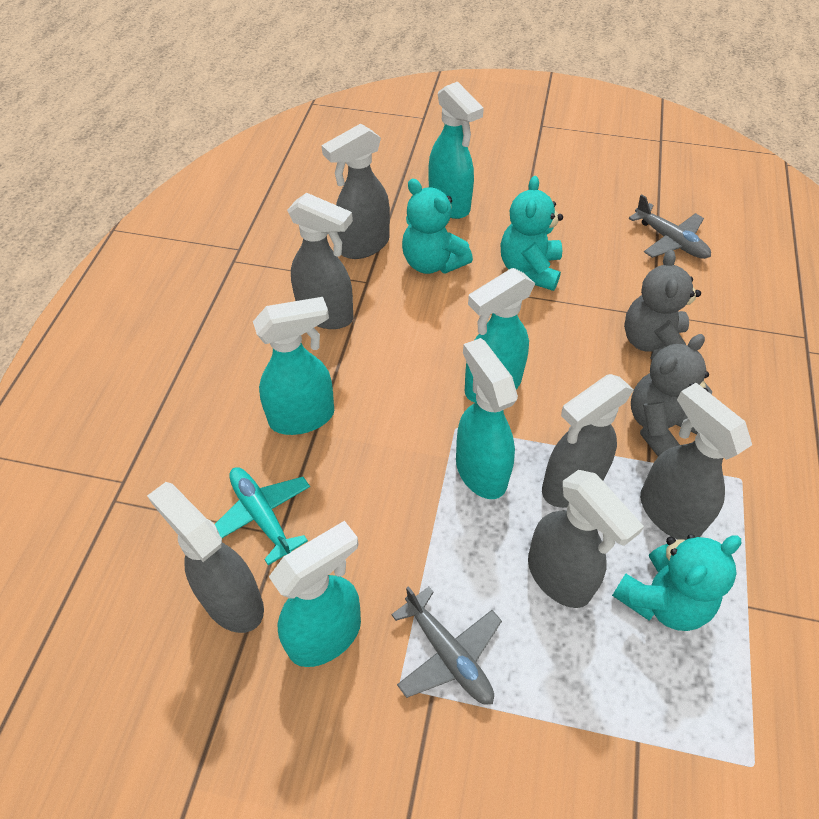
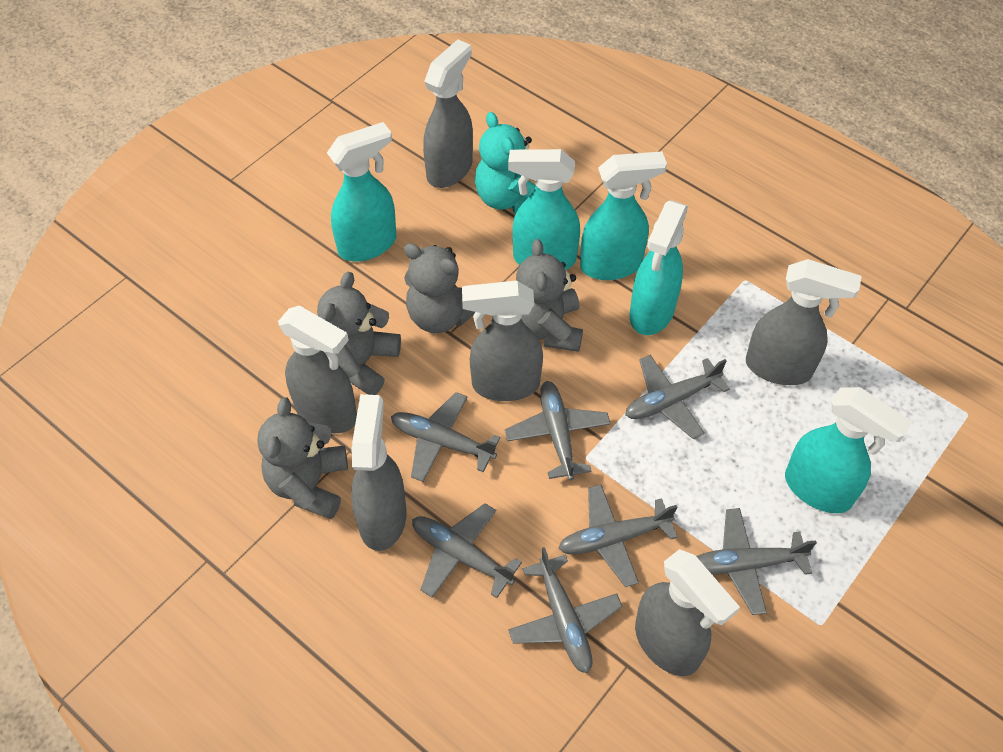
grey plane: 2 -> 7
grey teddy bear: 2 -> 4
turquoise plane: 1 -> 0
turquoise teddy bear: 3 -> 1

